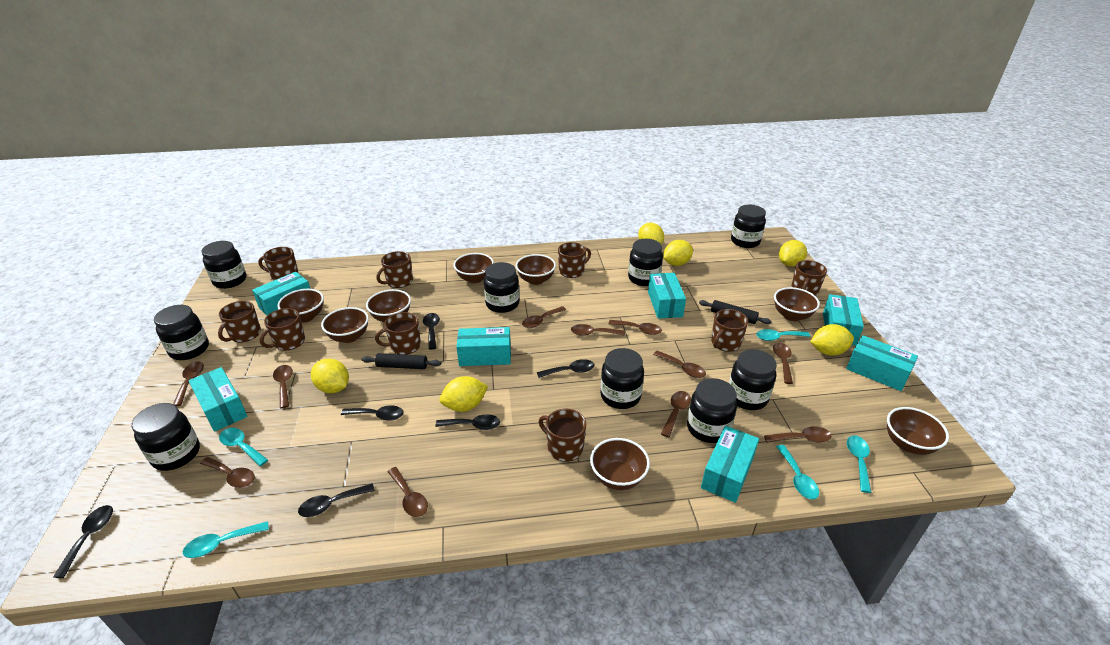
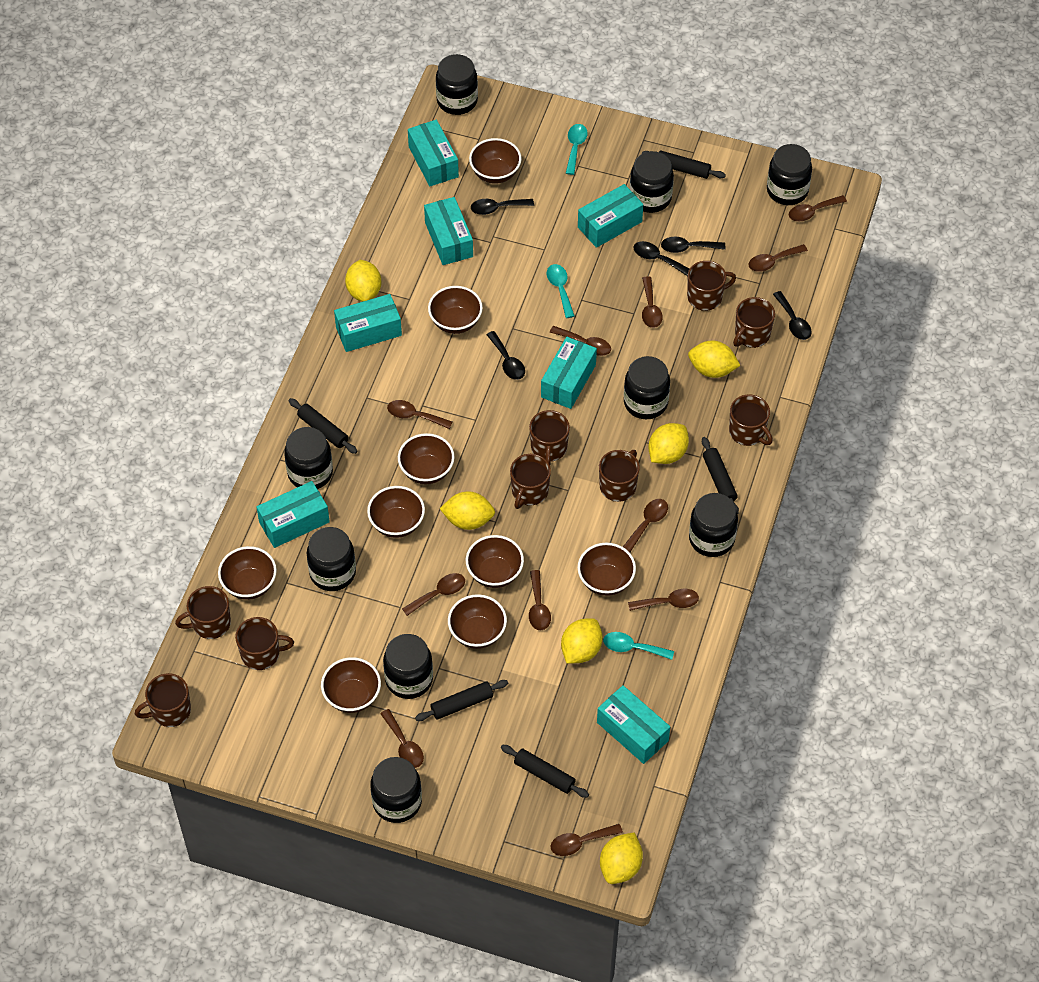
black rolling pin: 2 -> 5
black spoon: 6 -> 5
brown bowl: 8 -> 9
turquoise spoon: 5 -> 3

